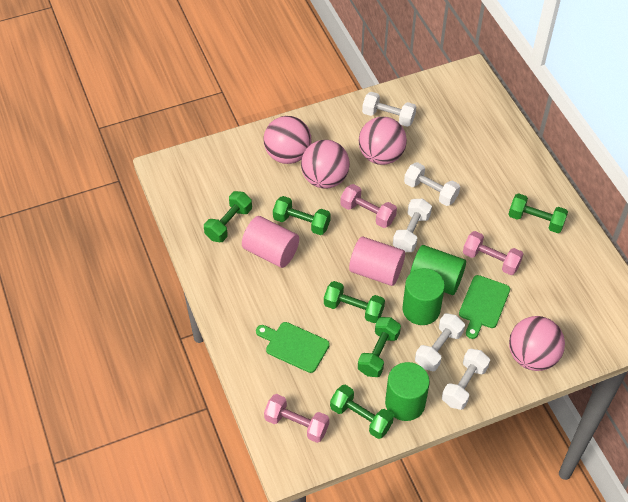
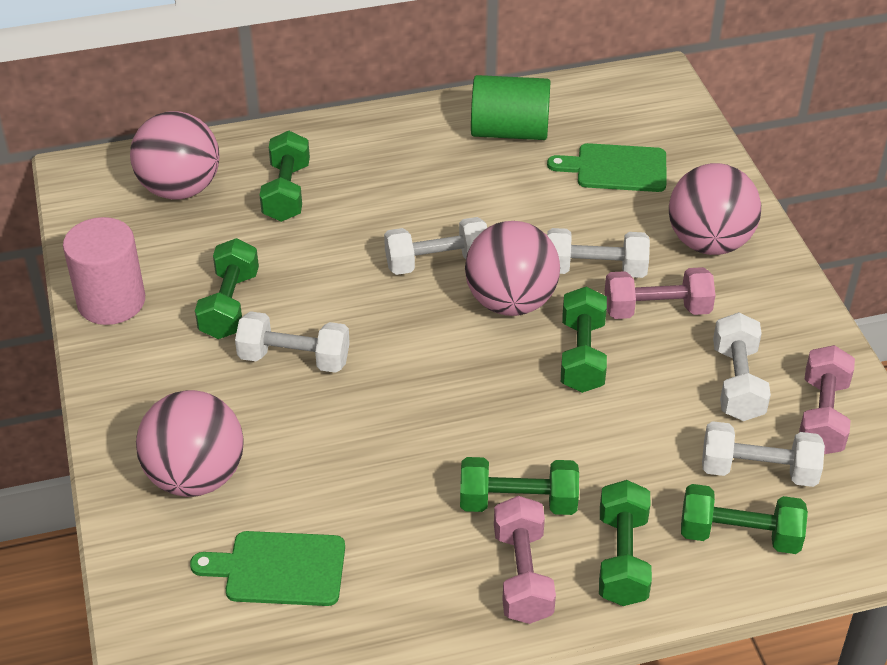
green cylinder: 3 -> 1
pink cylinder: 2 -> 1

